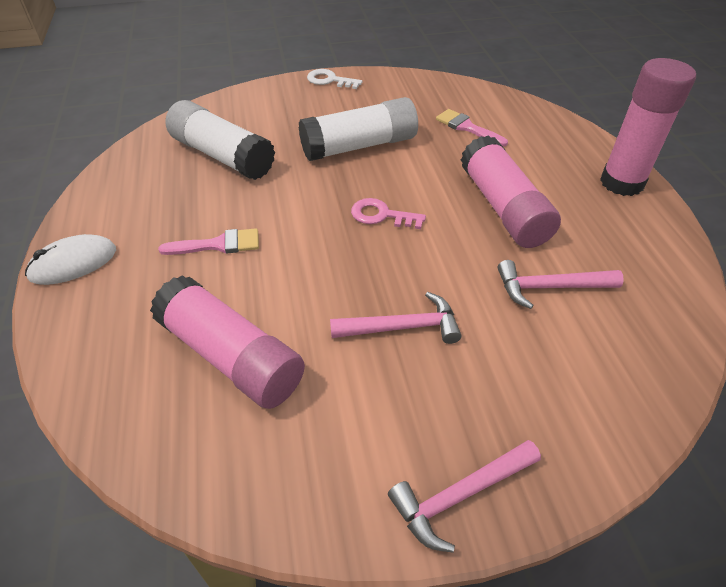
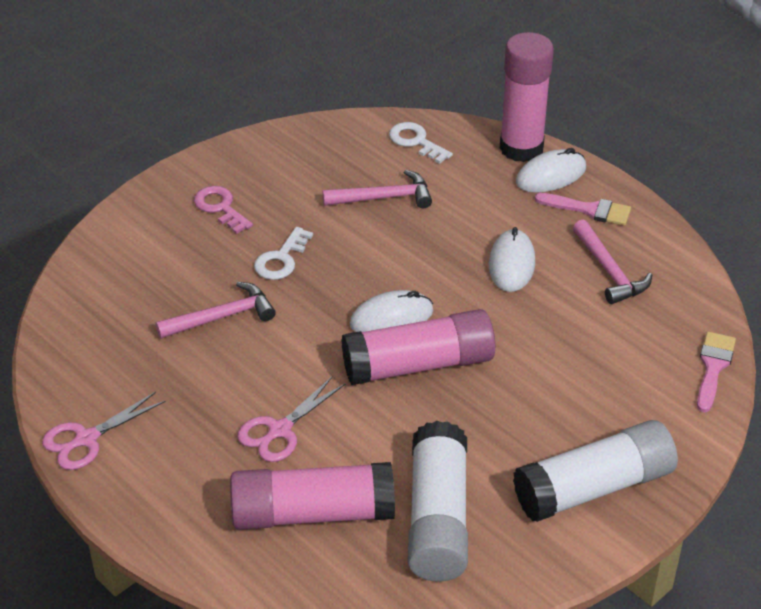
pink scissors: 0 -> 2
white key: 1 -> 2
white mouse: 1 -> 3

